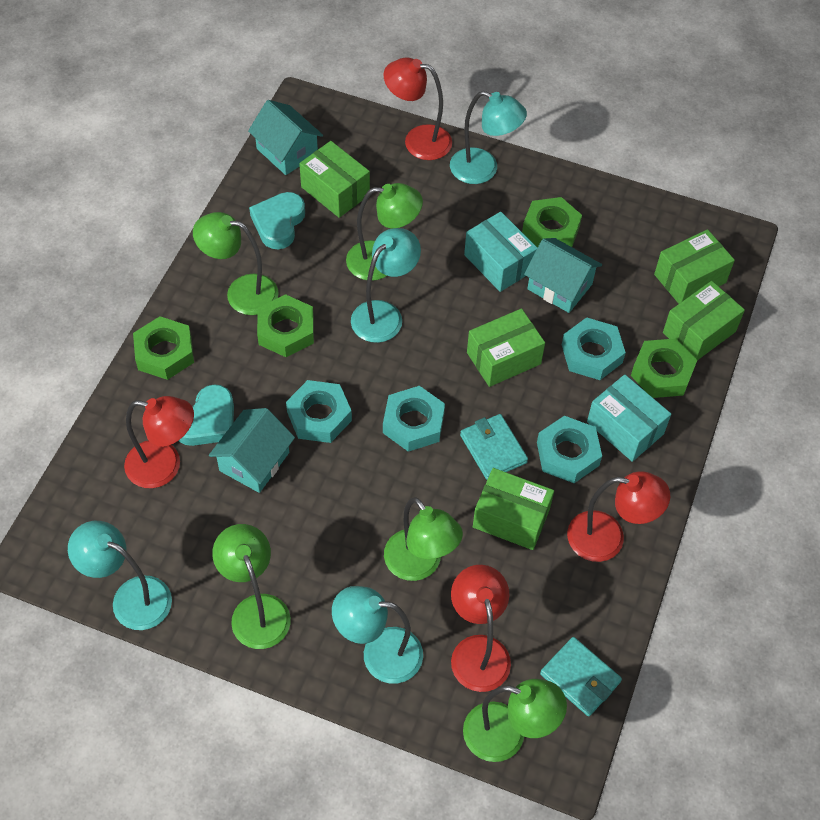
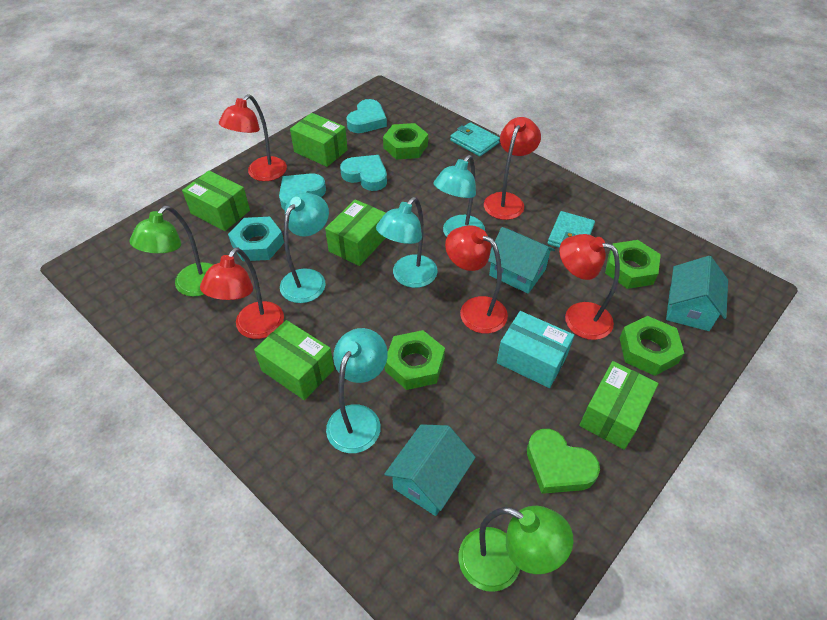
green heart: 0 -> 1
green lamp: 5 -> 2
red lamp: 4 -> 5
turquoise box: 2 -> 1
turquoise heart: 2 -> 3
turquoise nut: 4 -> 1

